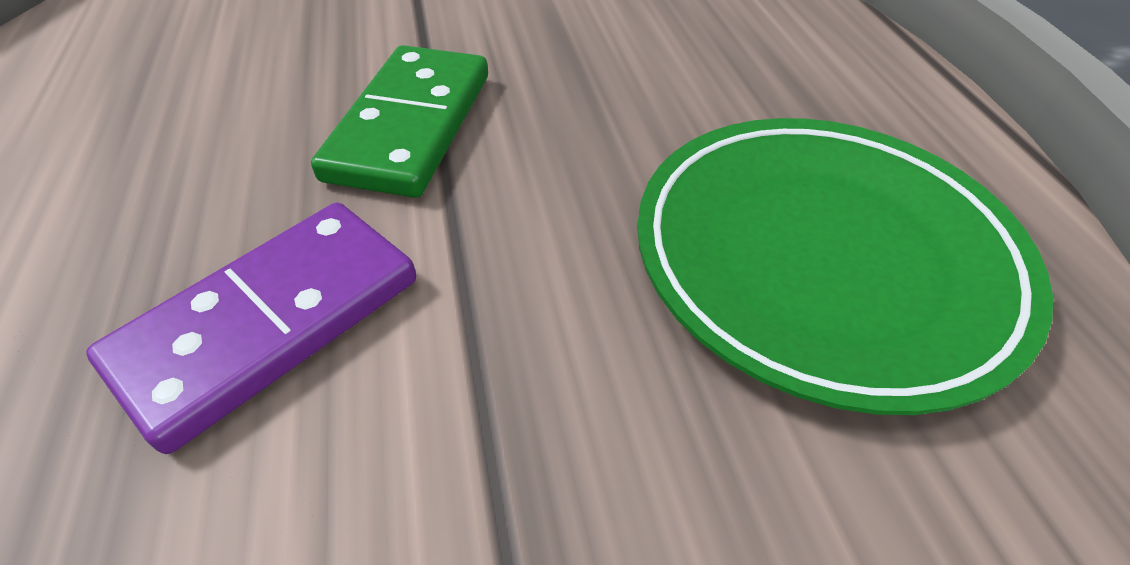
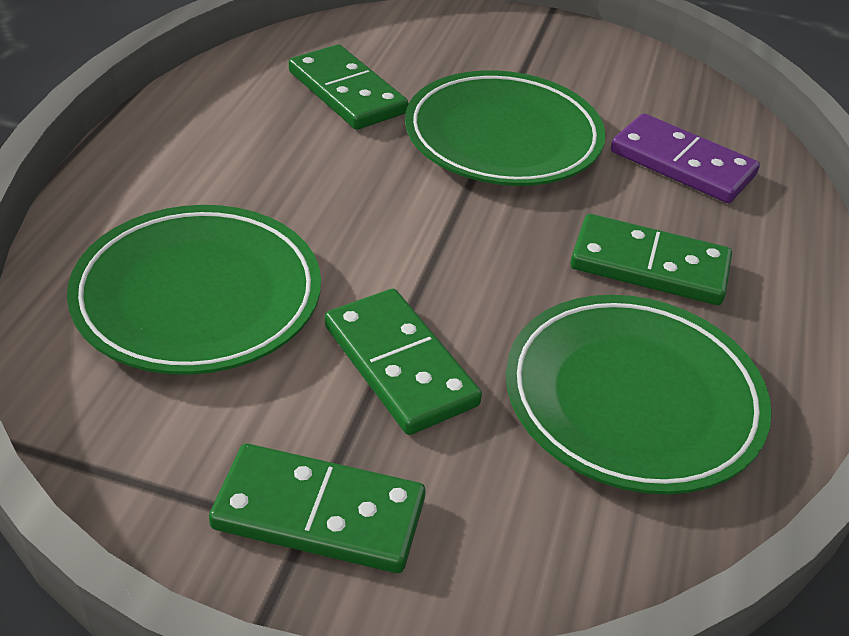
green domino: 1 -> 4
green plate: 1 -> 3

